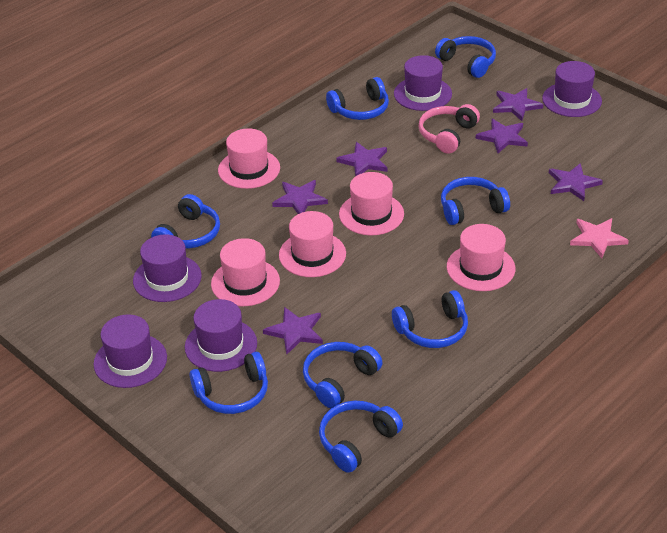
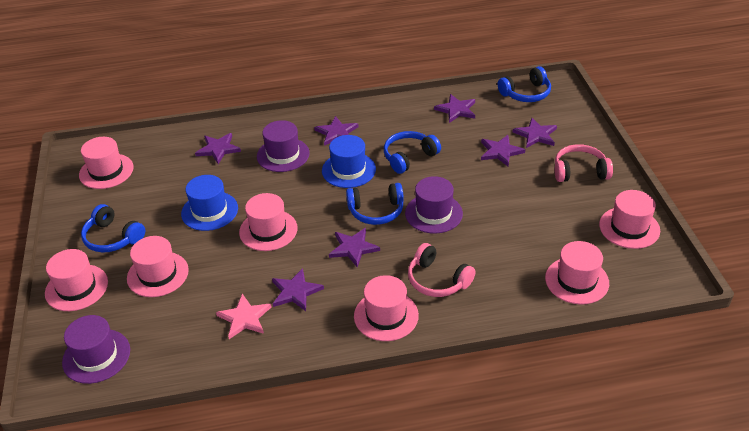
blue hat: 0 -> 2
blue headphones: 8 -> 4
pink hat: 5 -> 7
pink headphones: 1 -> 2
purple hat: 5 -> 3
purple star: 6 -> 7

